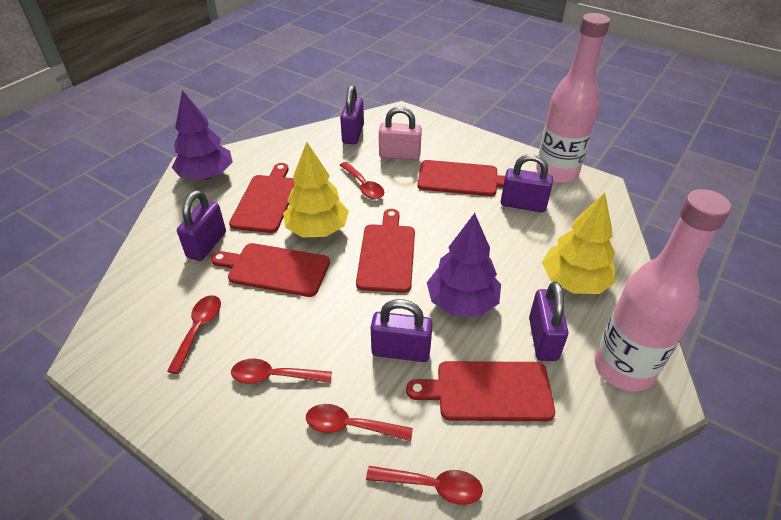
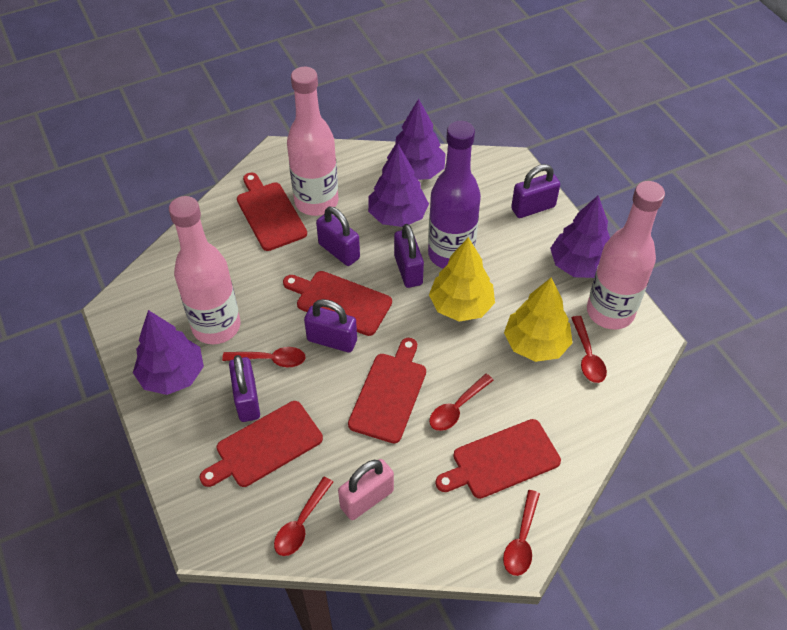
pink bottle: 2 -> 3
purple bottle: 0 -> 1
purple tree: 2 -> 4

